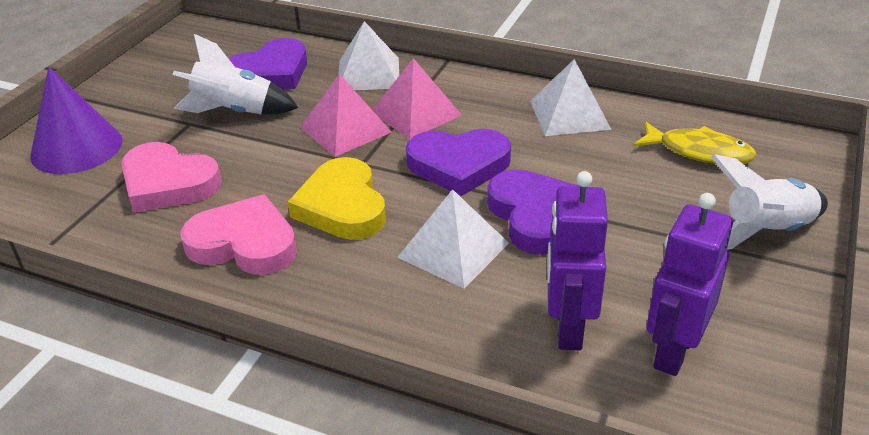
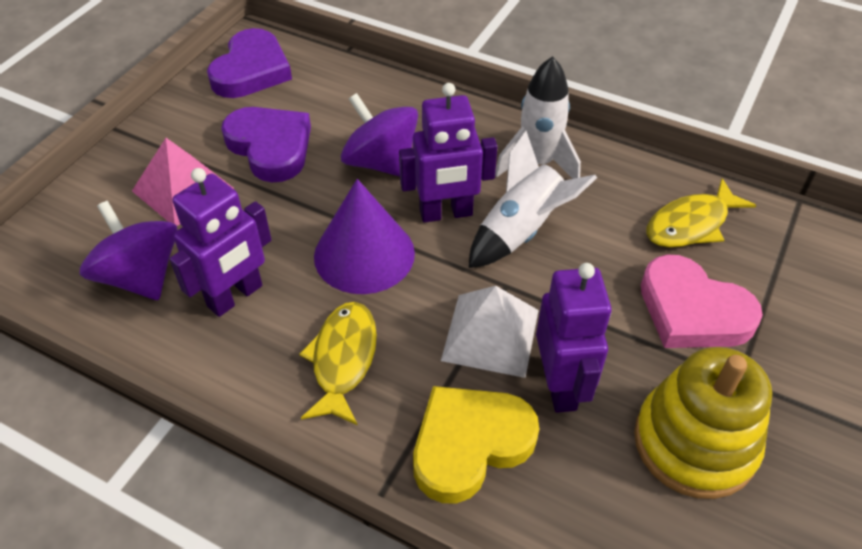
pink heart: 2 -> 1
pink pyramid: 2 -> 1
purple heart: 3 -> 2
purple robot: 2 -> 3
purple spinning top: 0 -> 2
white pyramid: 3 -> 1
yellow fish: 1 -> 2
yellow stacking toy: 0 -> 1

